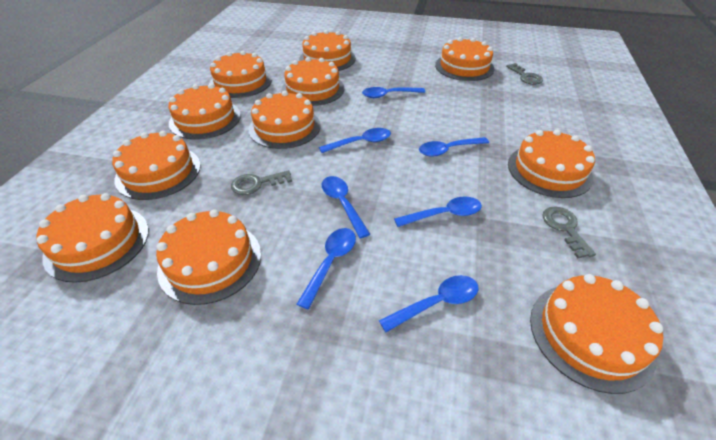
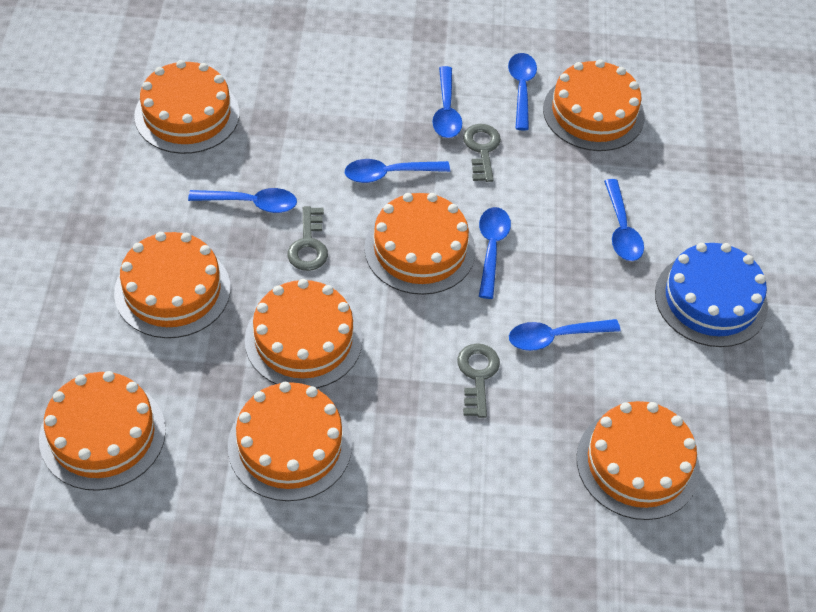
blue cake: 0 -> 1
orange cake: 11 -> 8

